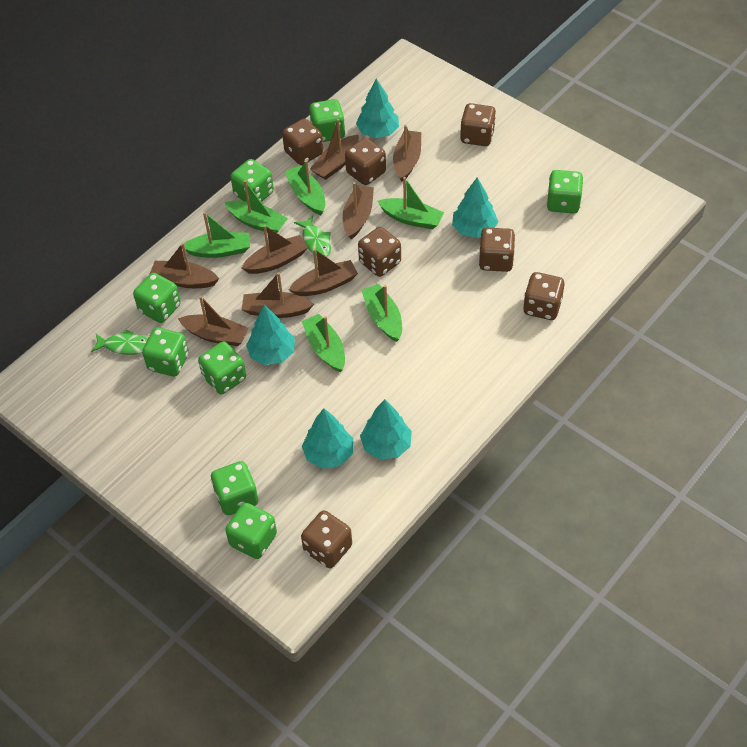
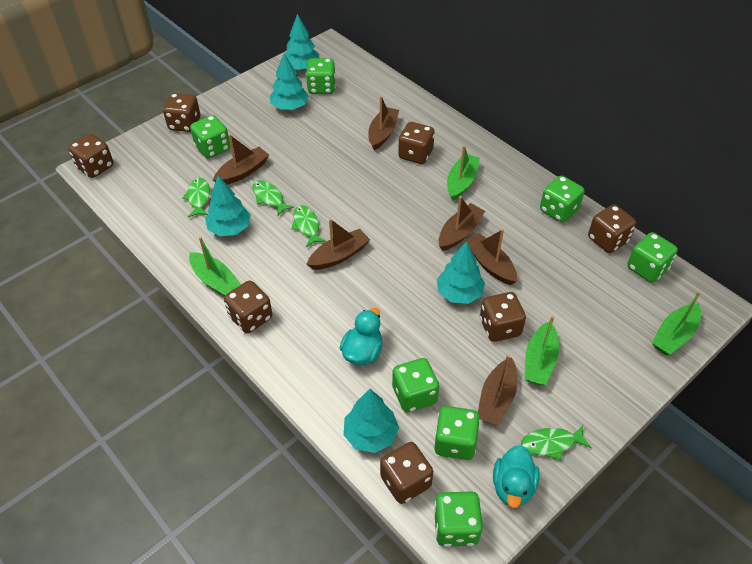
brown boat: 8 -> 6
green boat: 6 -> 4
green dice: 8 -> 7
green fish: 2 -> 4
turquoise duck: 0 -> 2

